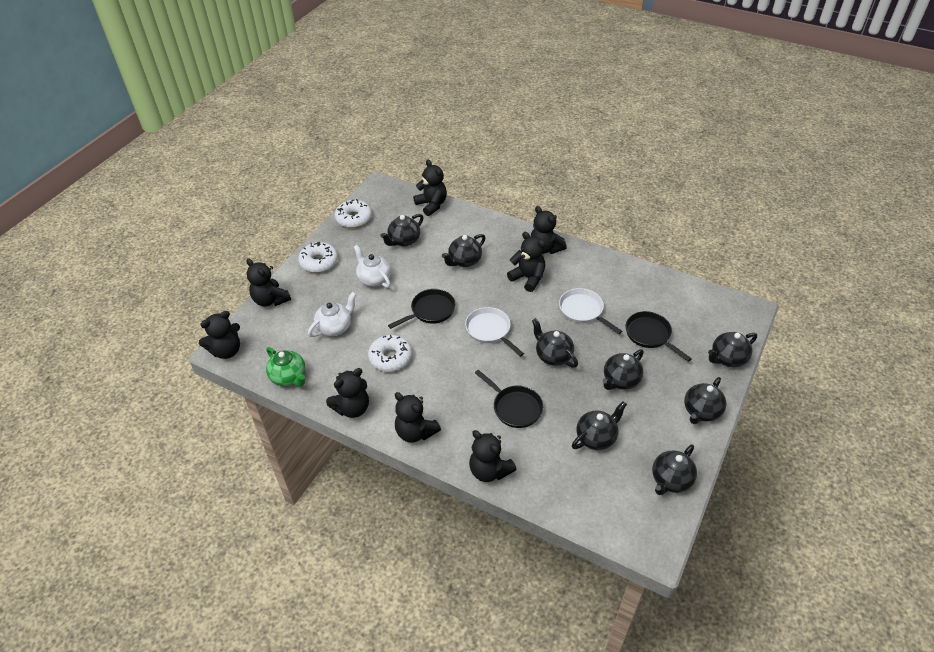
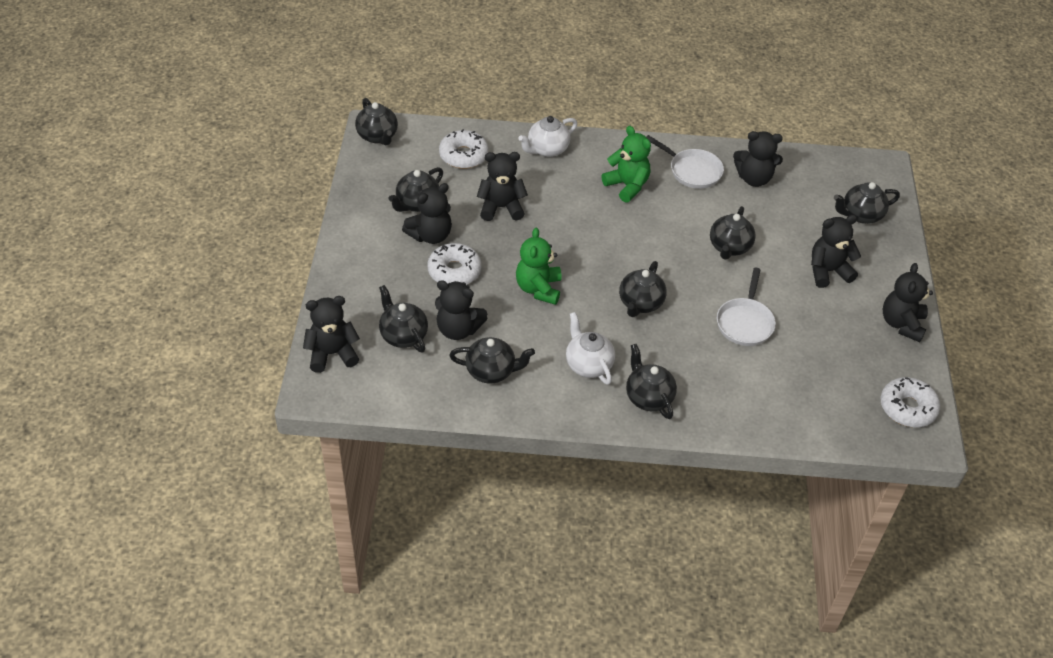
black pan: 3 -> 0
black teddy bear: 8 -> 7
green teapot: 1 -> 0
green teddy bear: 0 -> 2

